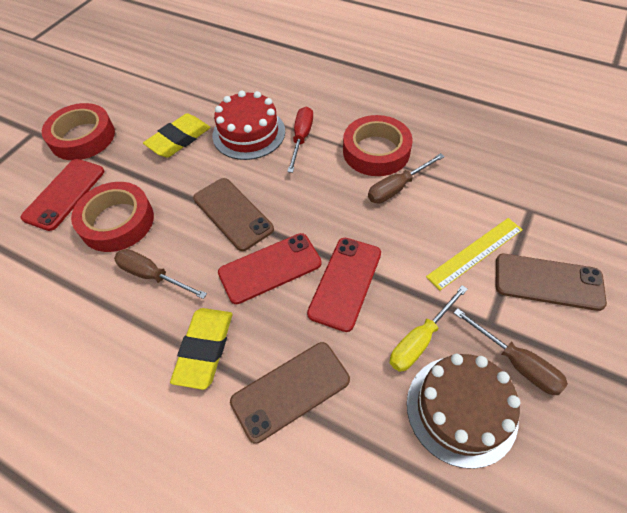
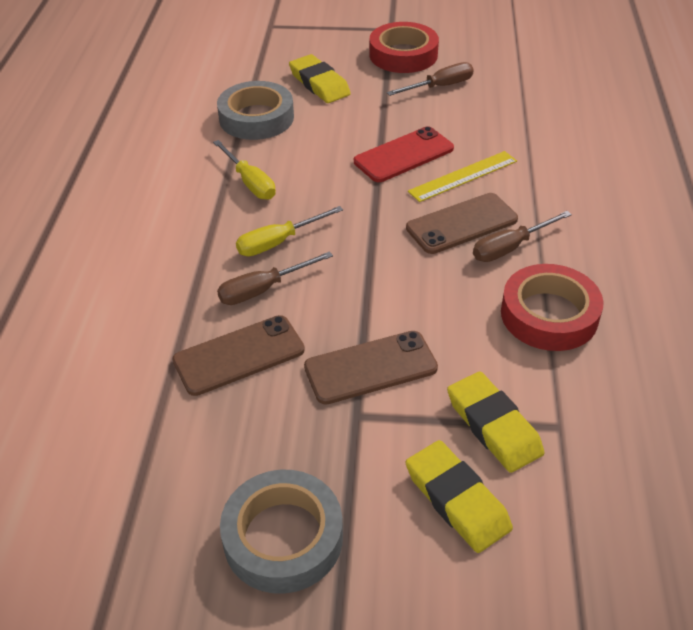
brown cake: 1 -> 0
grey tape: 0 -> 2
red cake: 1 -> 0
red phone: 3 -> 1
red screwdriver: 1 -> 0
red tape: 3 -> 2
yellow eraser: 2 -> 3
yellow screwdriver: 1 -> 2

